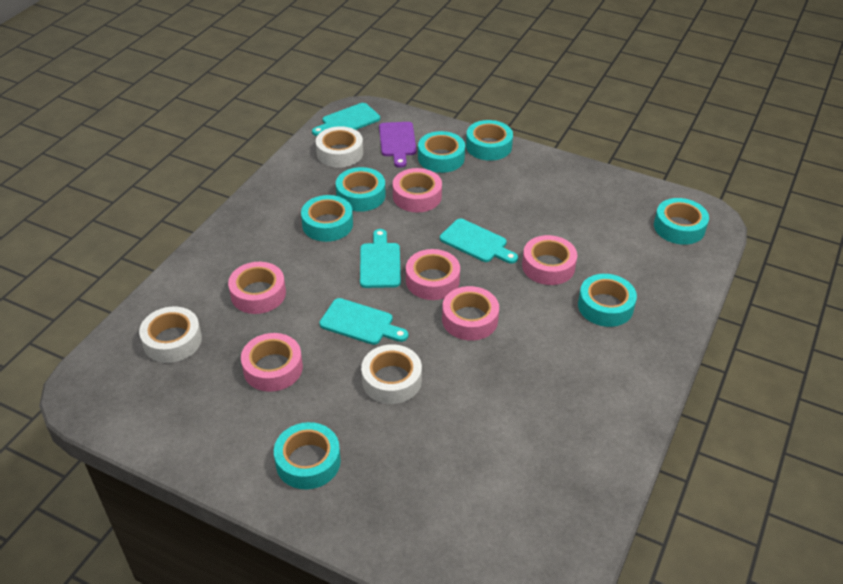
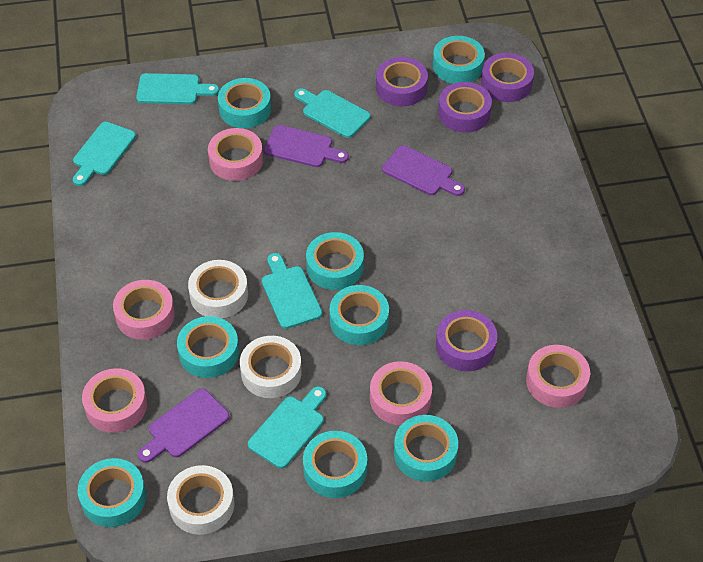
pink tape: 6 -> 5
purple cutting board: 1 -> 3
purple tape: 0 -> 4
turquoise cutting board: 4 -> 5
turquoise tape: 7 -> 8

